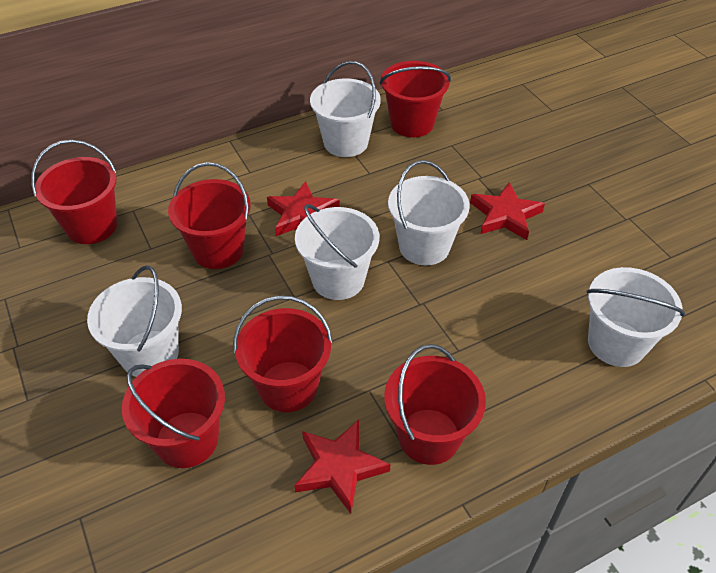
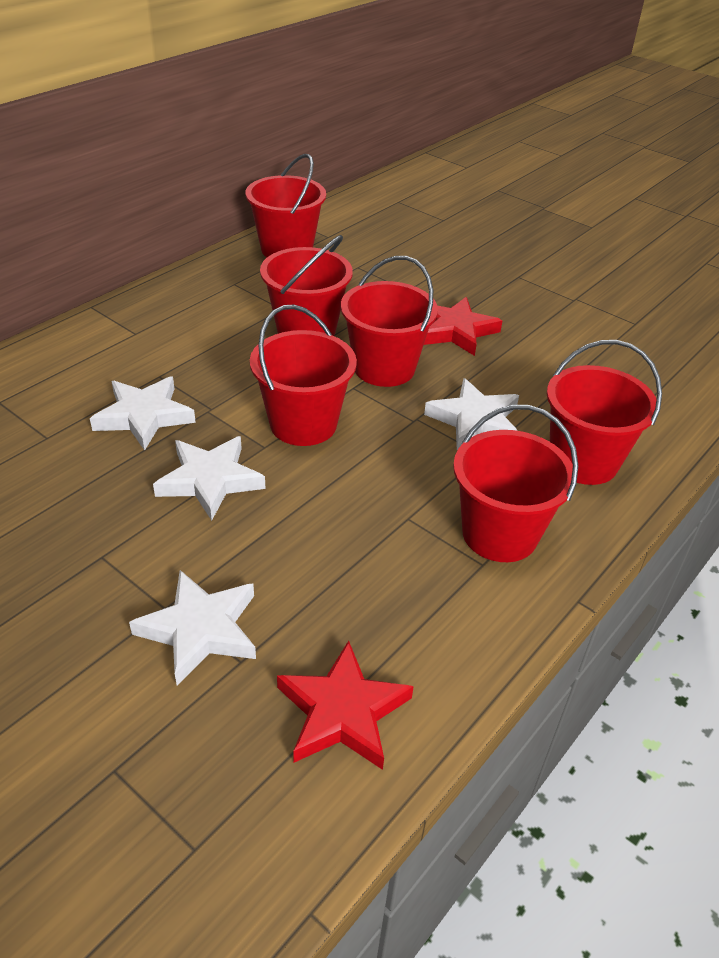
red star: 3 -> 2
white bucket: 5 -> 0
white star: 0 -> 4

